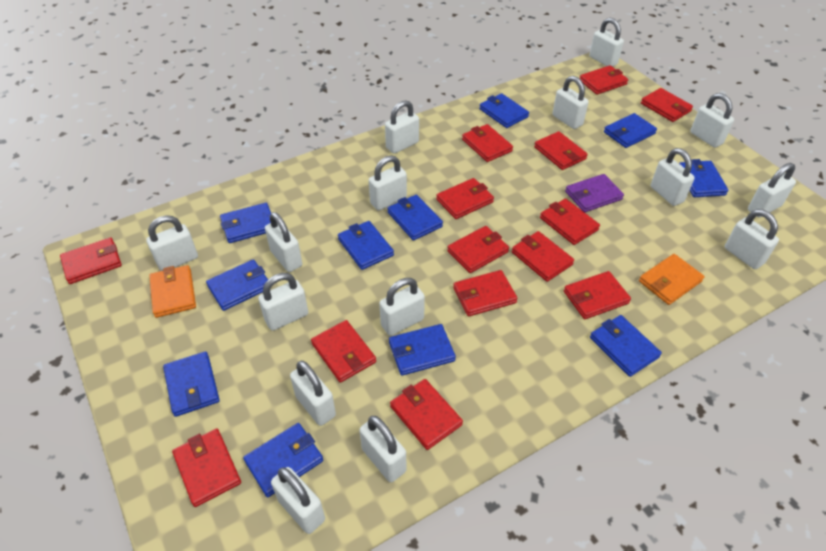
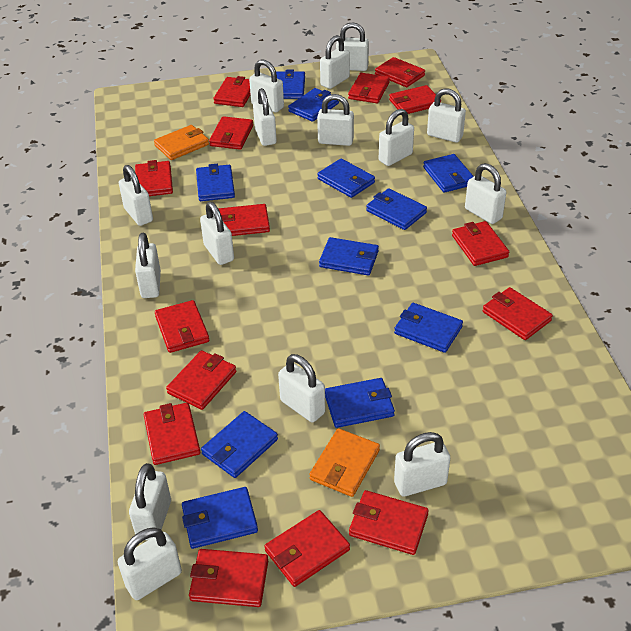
purple wallet: 1 -> 0
red wallet: 14 -> 15

